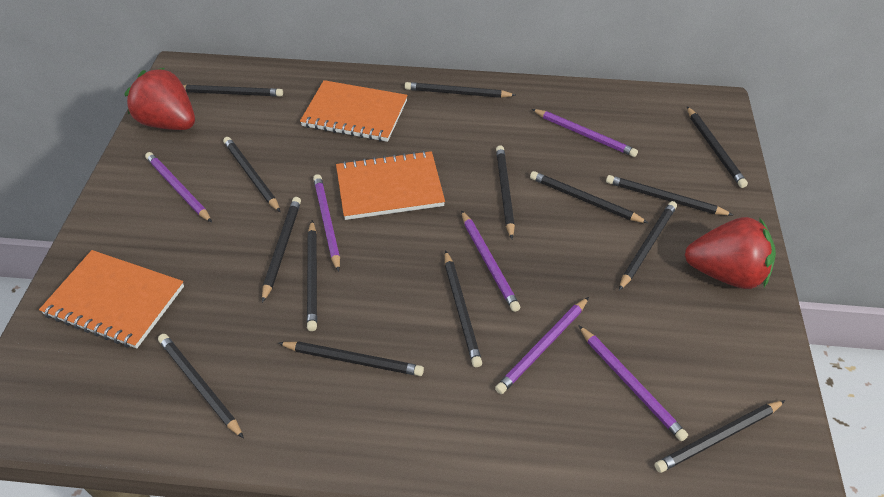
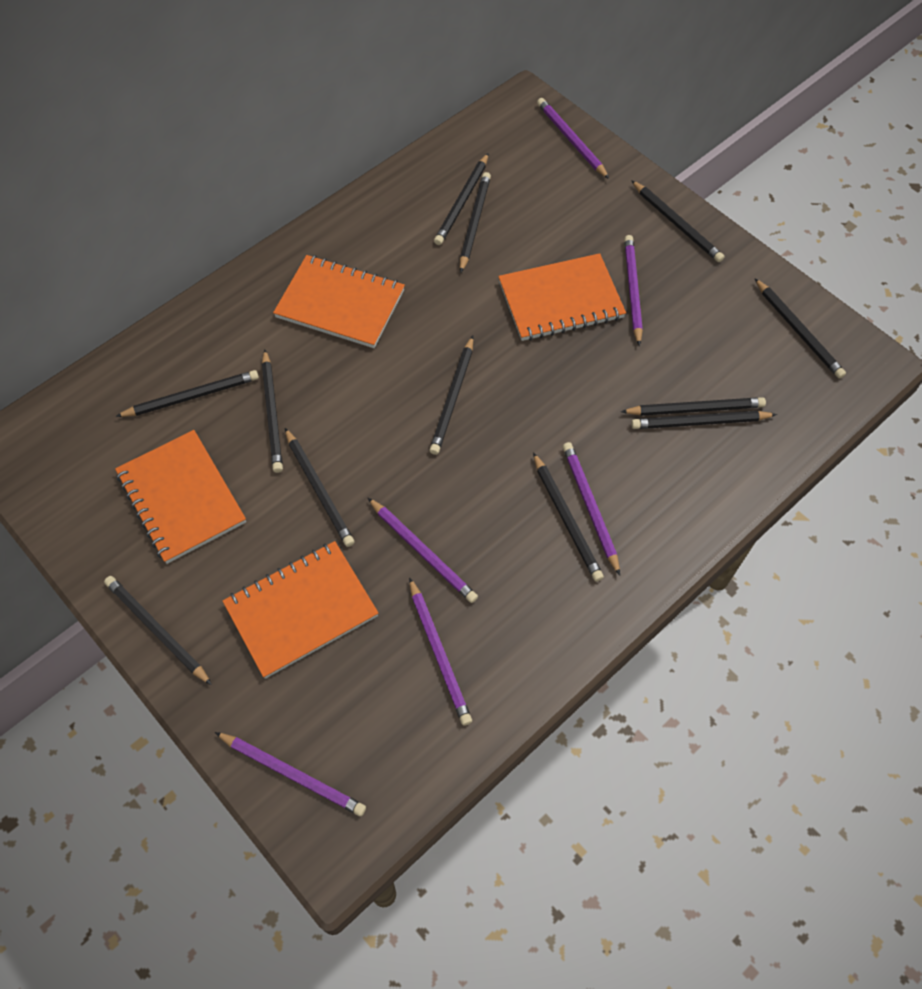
black pencil: 14 -> 12
orange notebook: 3 -> 4
red strawberry: 2 -> 0

